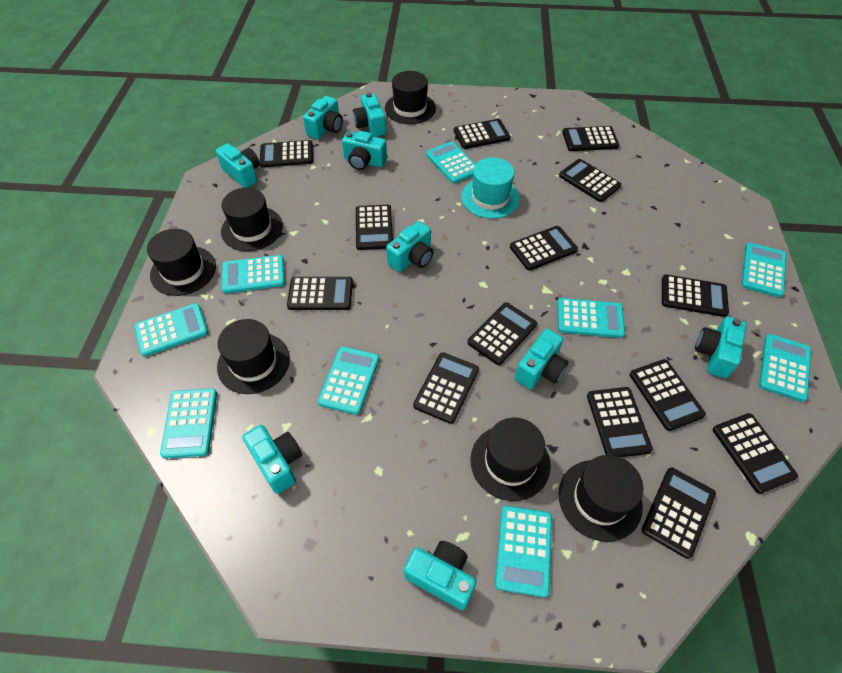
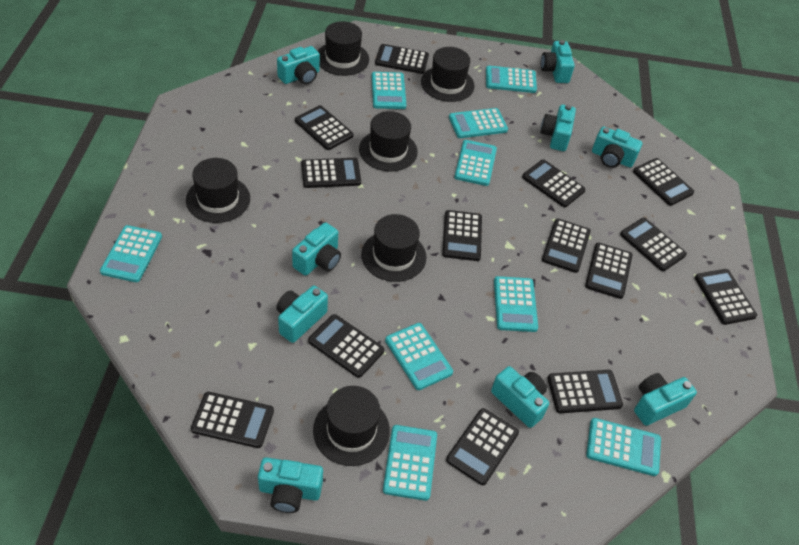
turquoise hat: 1 -> 0

